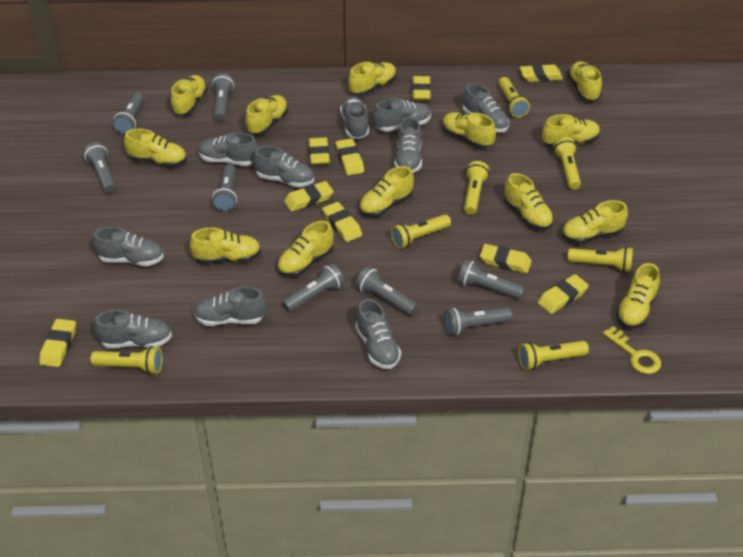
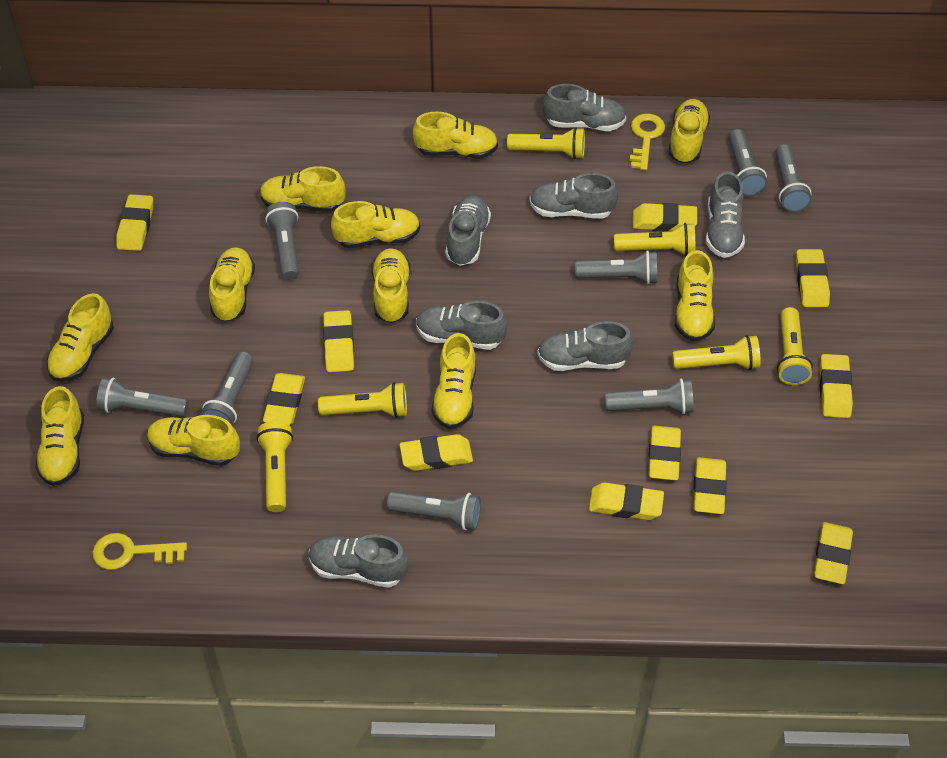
grey shoe: 10 -> 7
yellow eraser: 9 -> 11
yellow flashlight: 7 -> 6
yellow key: 1 -> 2
yellow shoe: 13 -> 11

